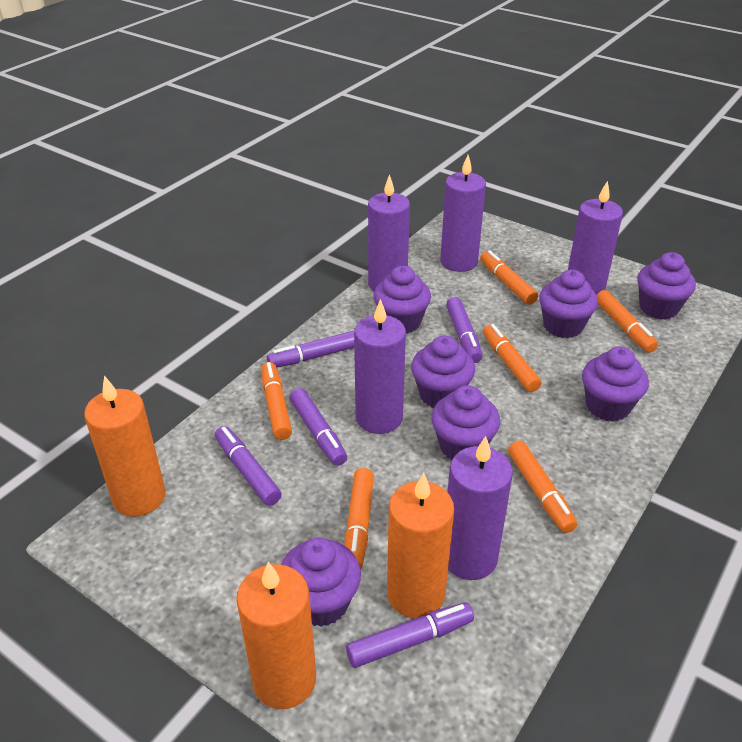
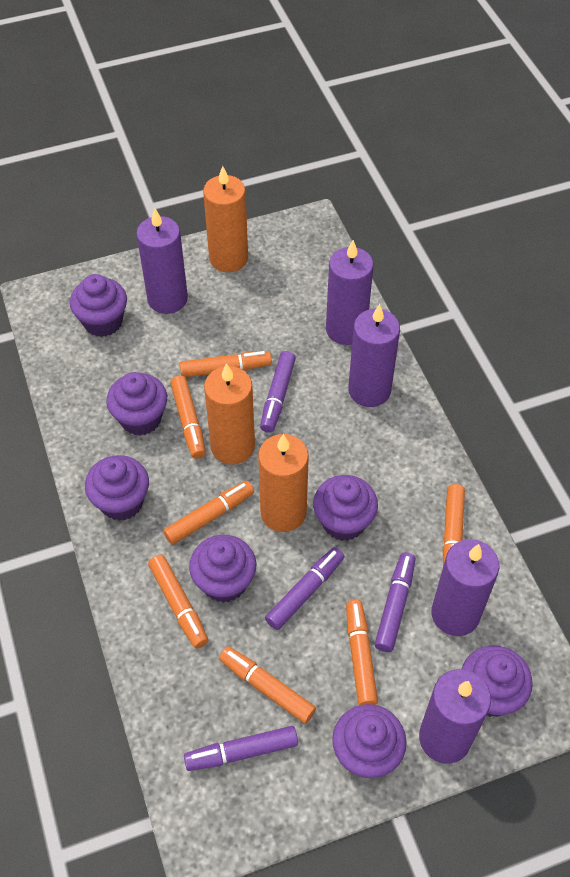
orange marker: 6 -> 7
purple marker: 5 -> 4

